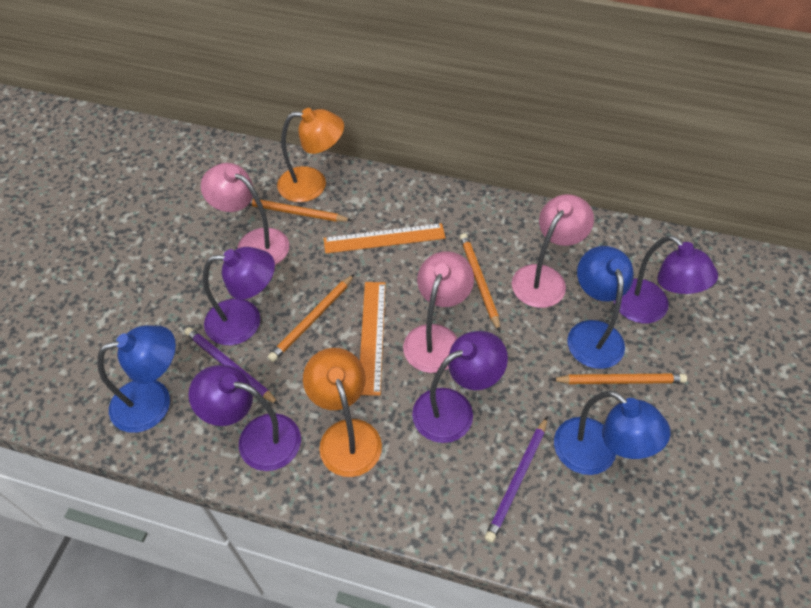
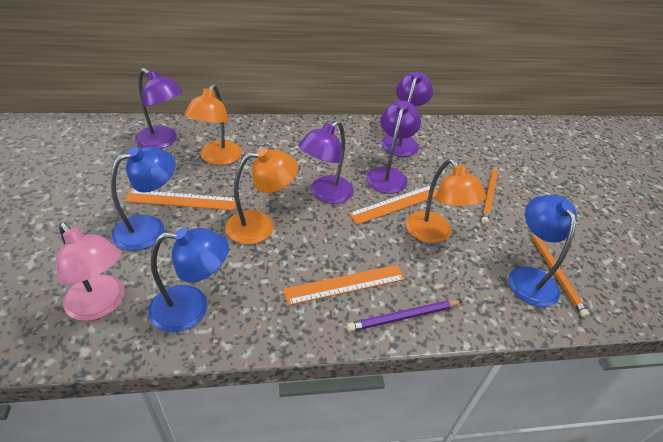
orange lamp: 2 -> 3
orange pencil: 4 -> 2
orange ruler: 2 -> 3
pink lamp: 3 -> 1
purple pencil: 2 -> 1

